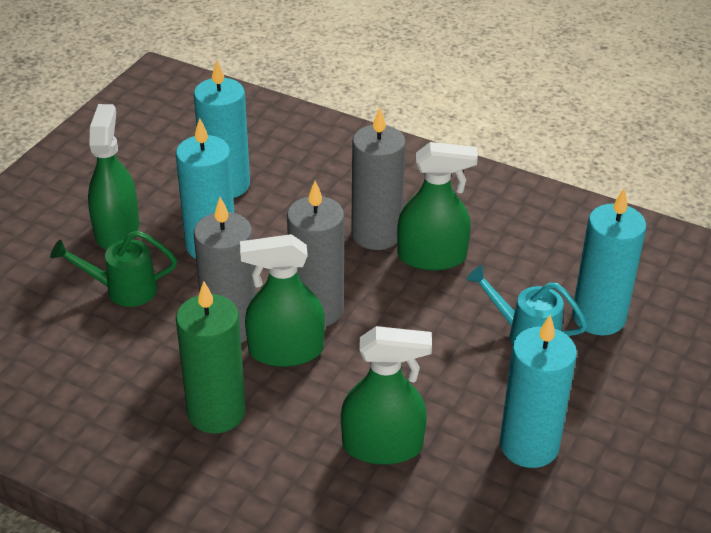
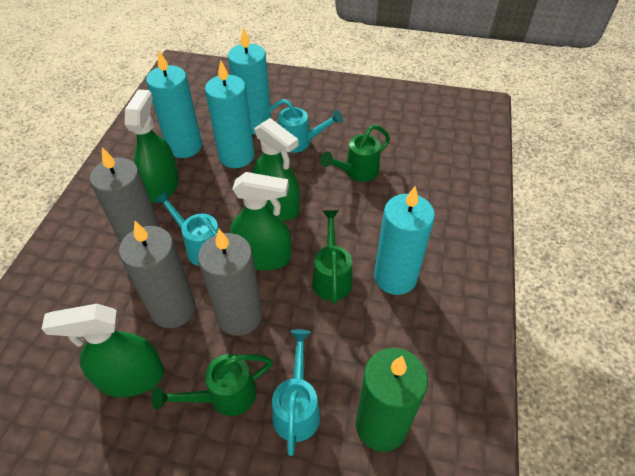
green watering can: 1 -> 3
turquoise watering can: 1 -> 3

